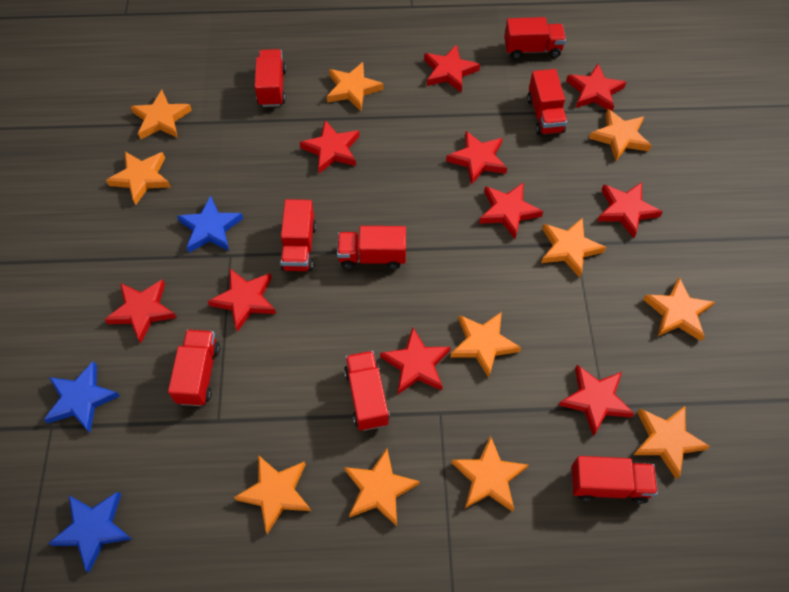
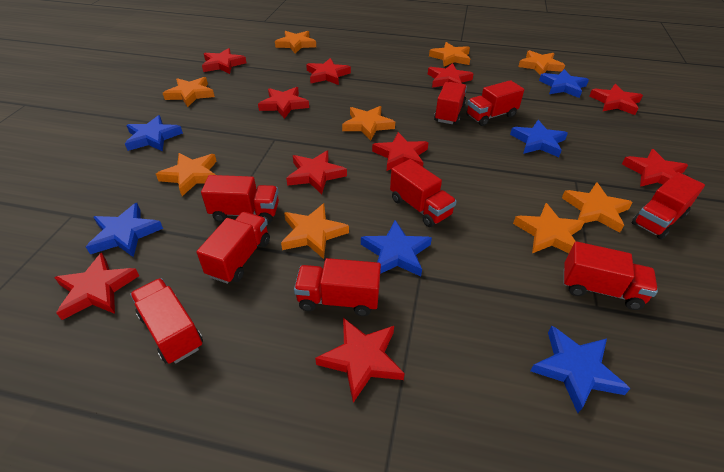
blue star: 3 -> 6
orange star: 11 -> 9
red truck: 8 -> 9

